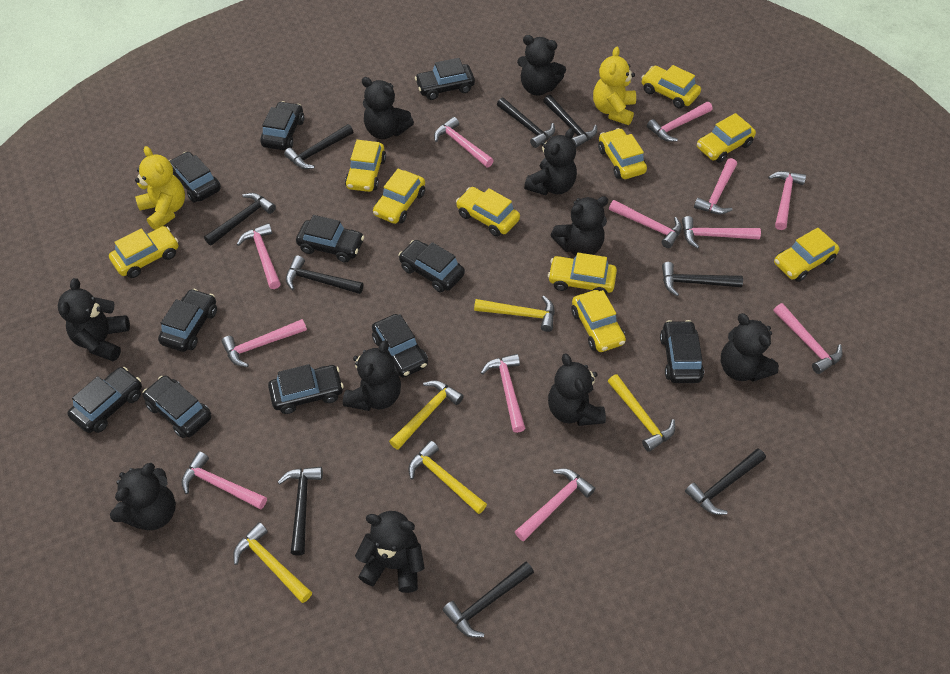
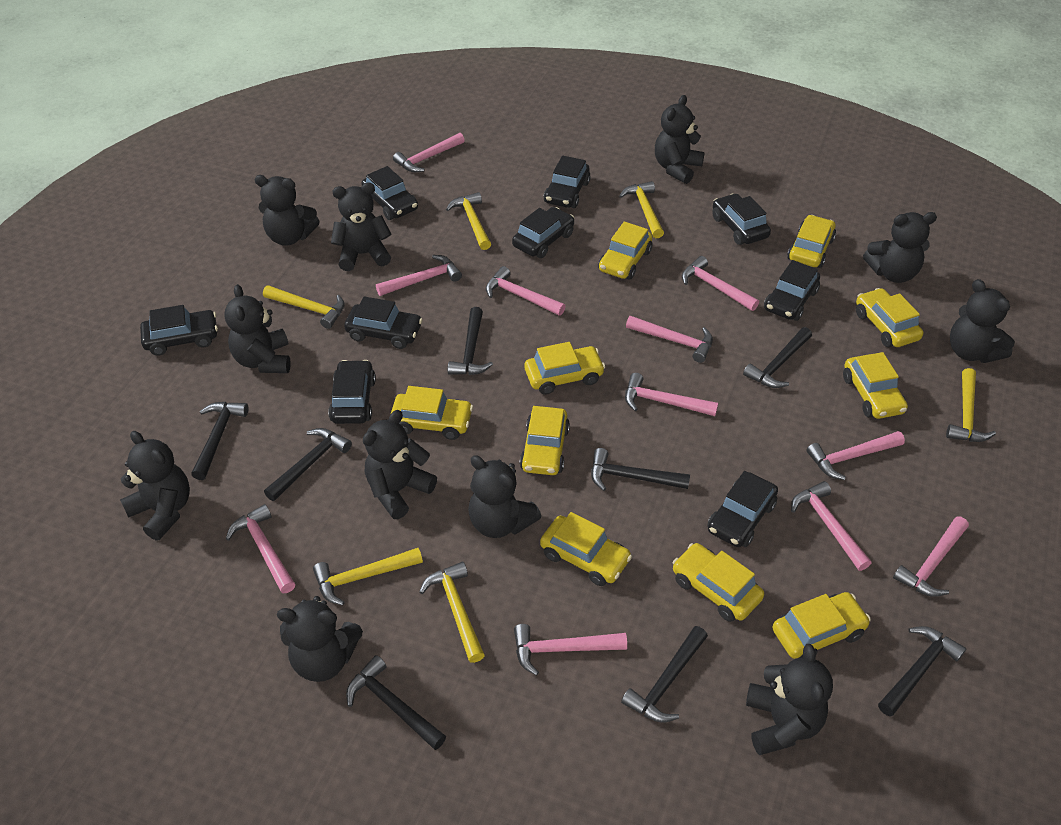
black car: 11 -> 9
black hammer: 9 -> 8
black teddy bear: 10 -> 11
pink hammer: 12 -> 11
yellow hammer: 5 -> 6
yellow teddy bear: 2 -> 0

